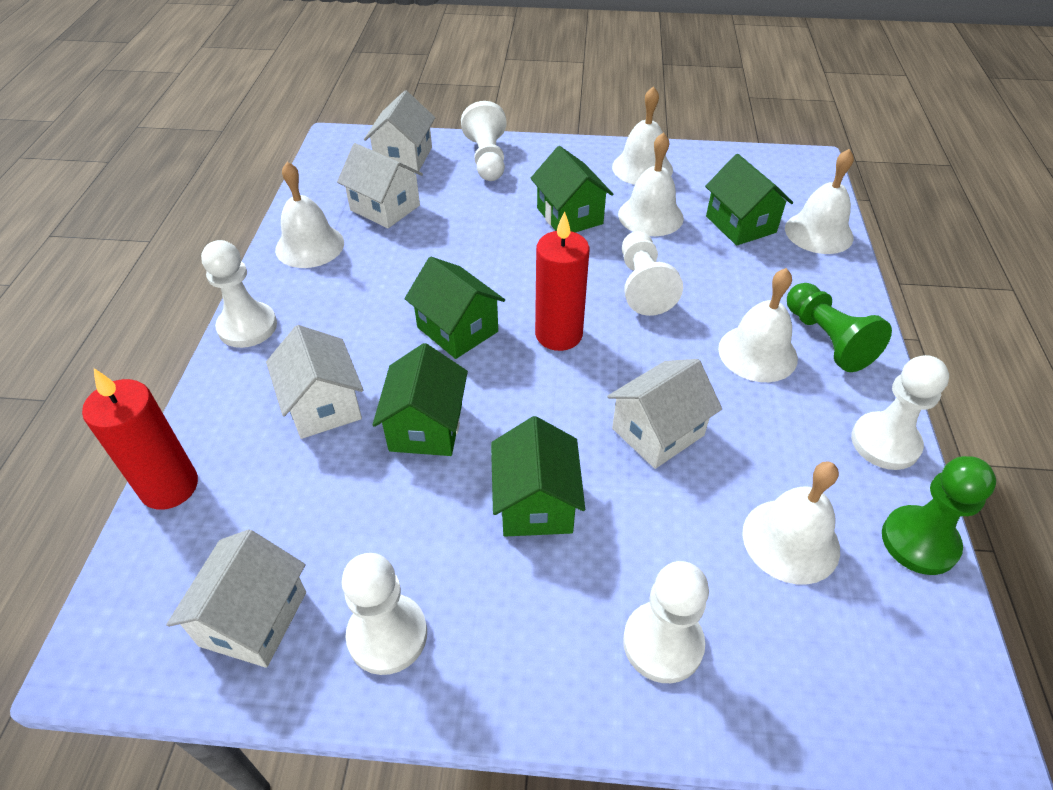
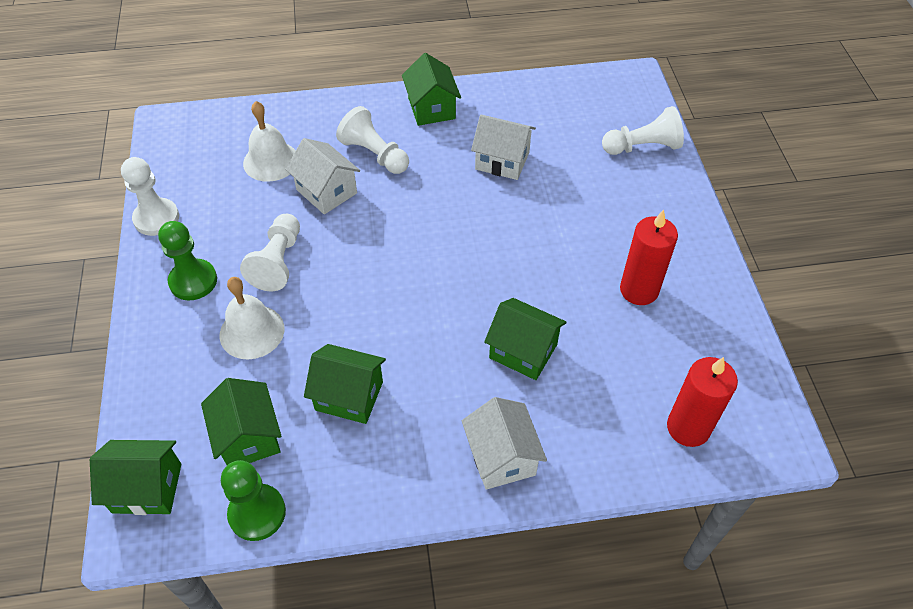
white bell: 6 -> 2
white house: 5 -> 3
white pawn: 6 -> 4

